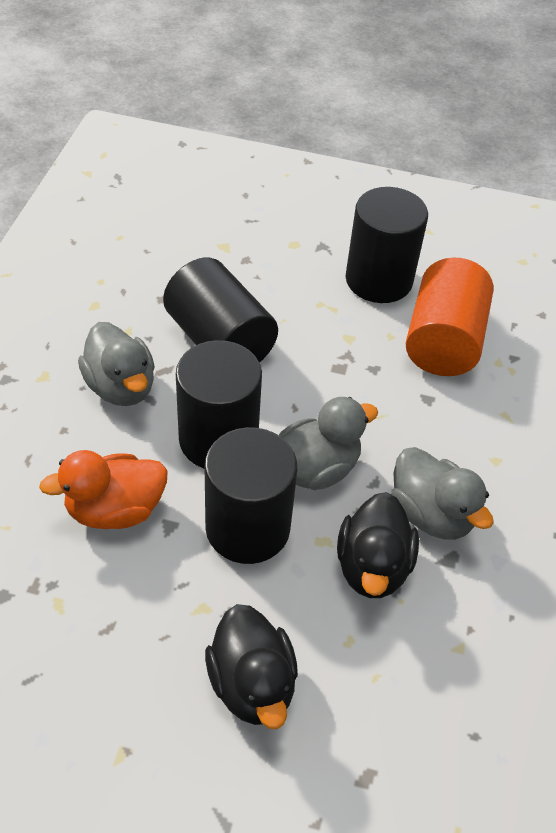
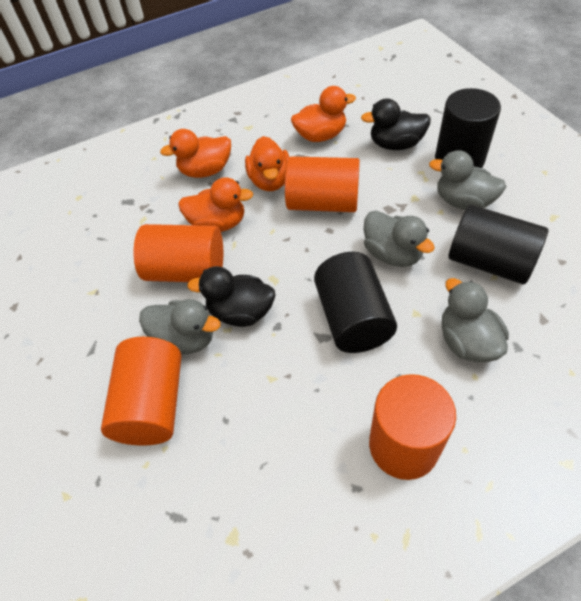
black cylinder: 4 -> 3
grey duck: 3 -> 4
orange cylinder: 1 -> 4
orange duck: 1 -> 4

